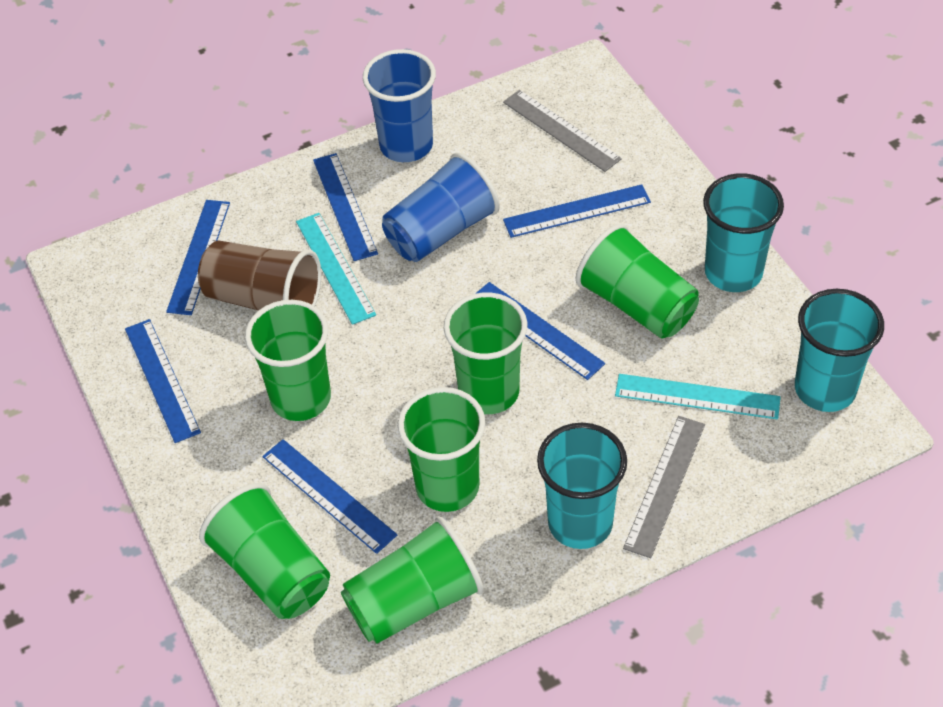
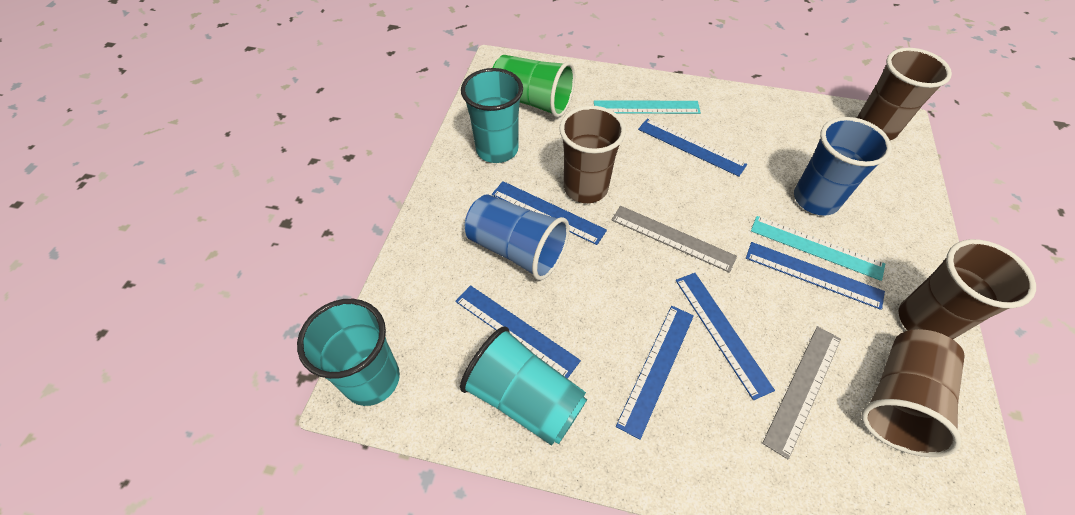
brown cup: 1 -> 4
green cup: 6 -> 1

